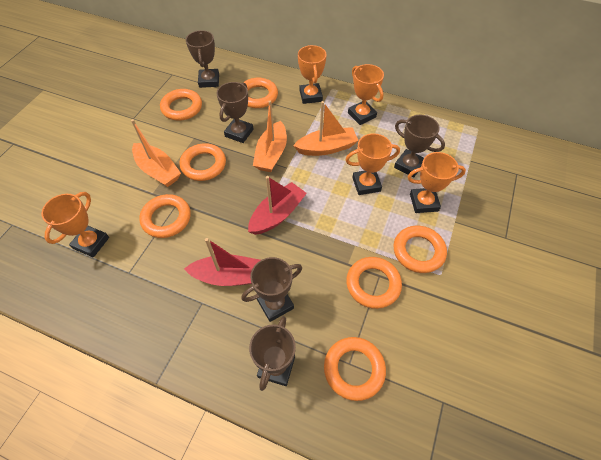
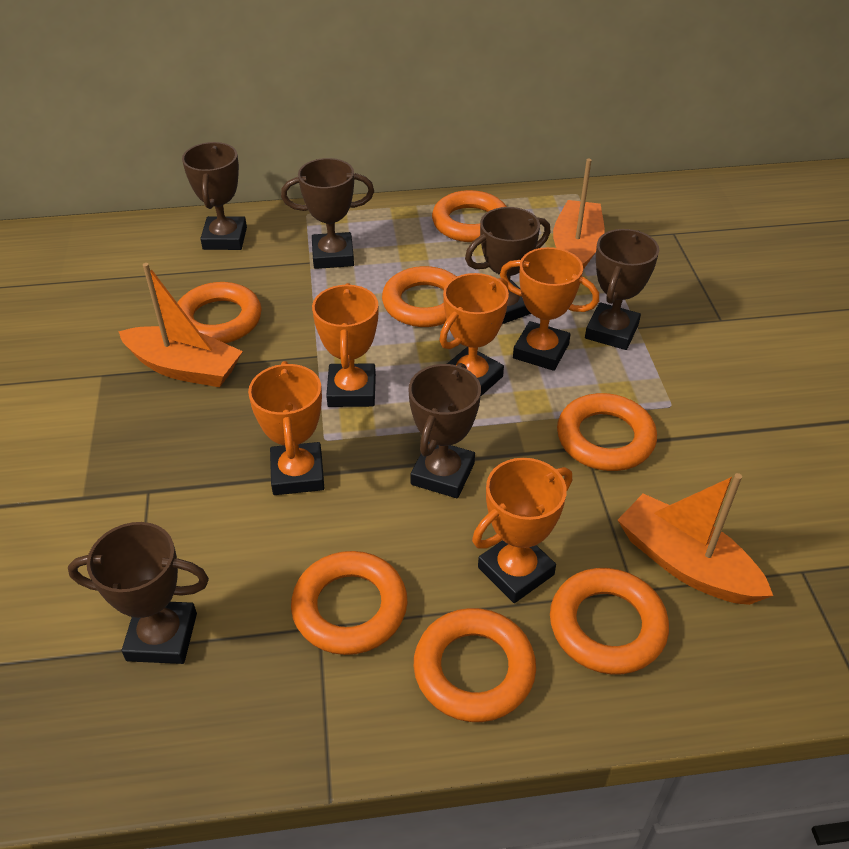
brown trophy: 5 -> 6
red boat: 2 -> 0

